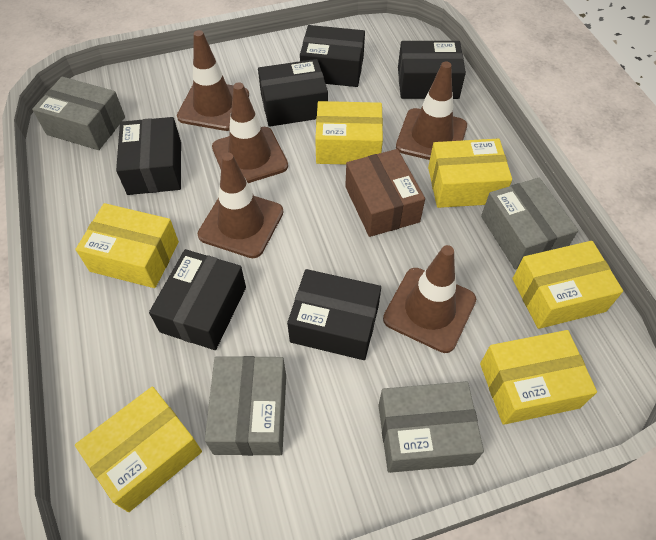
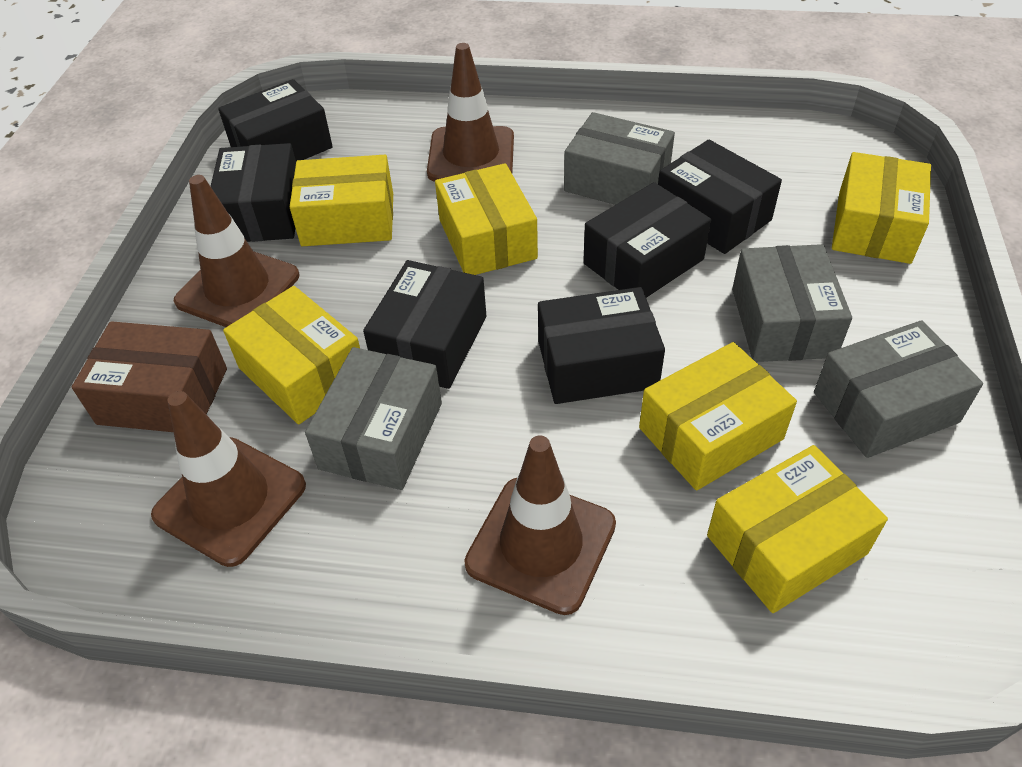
brown traffic cone: 5 -> 4

